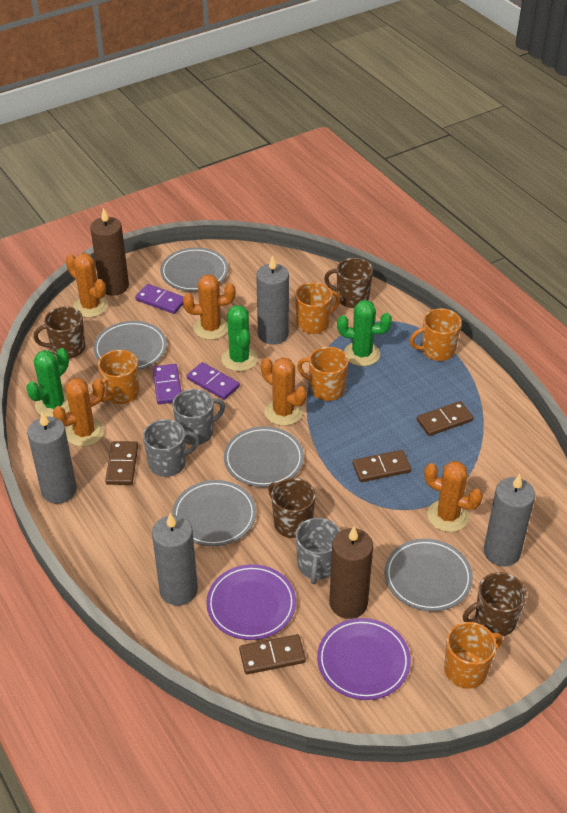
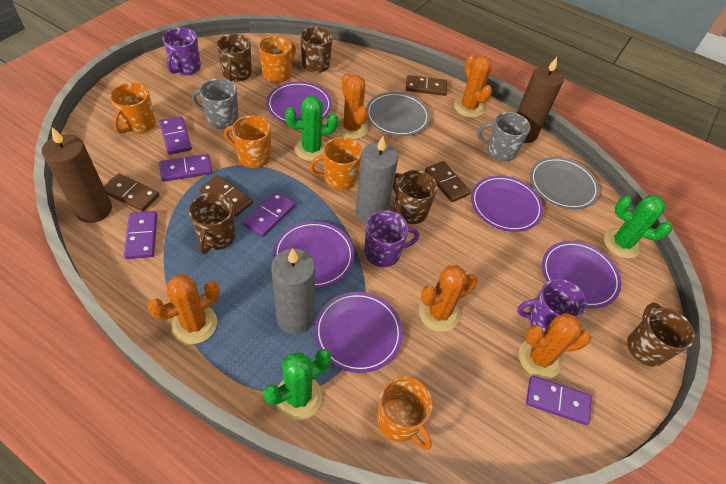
brown mug: 4 -> 5
grey candle: 4 -> 2
grey mug: 3 -> 2
grey plate: 5 -> 2
purple domino: 3 -> 5
purple mug: 0 -> 3
purple plate: 2 -> 5

